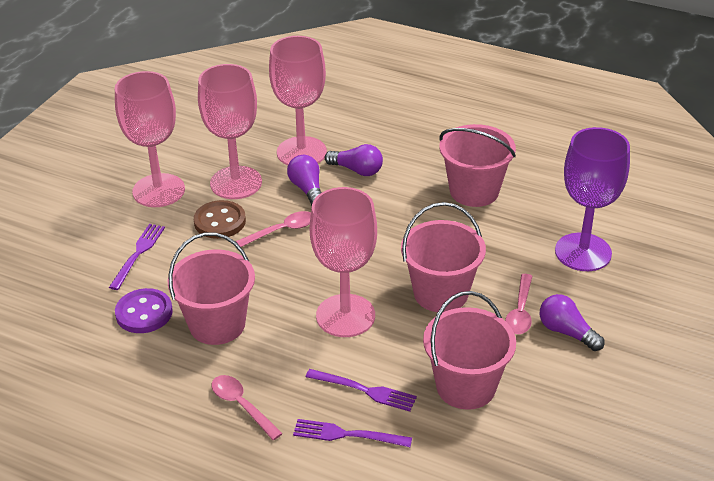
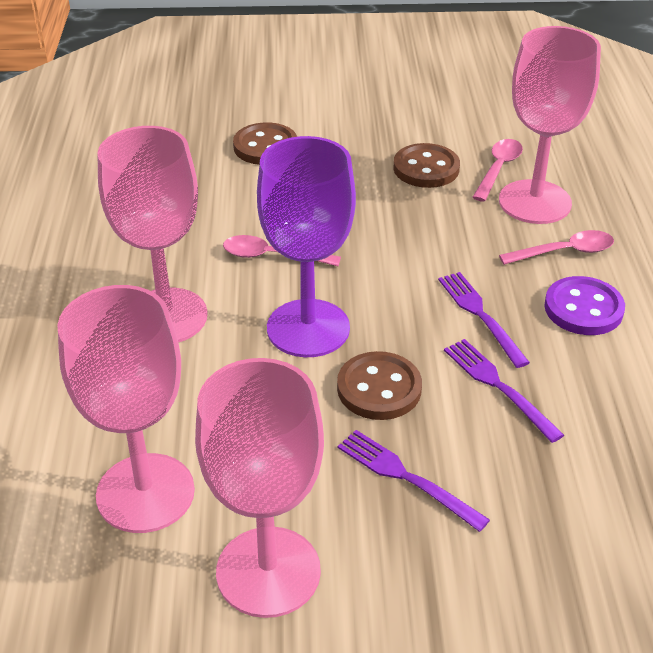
brown button: 1 -> 3
pink bucket: 4 -> 0
purple light bulb: 3 -> 0

